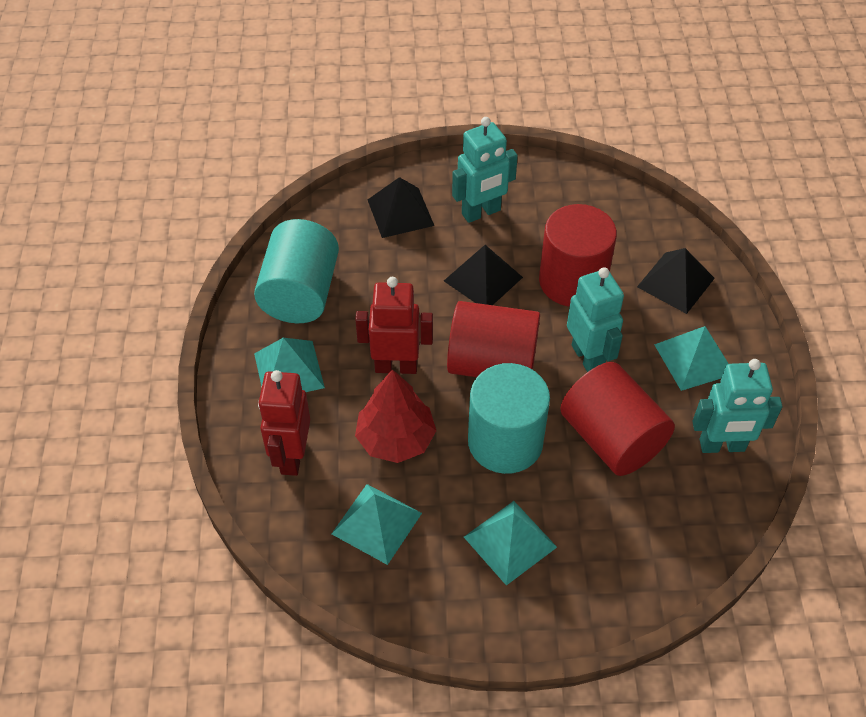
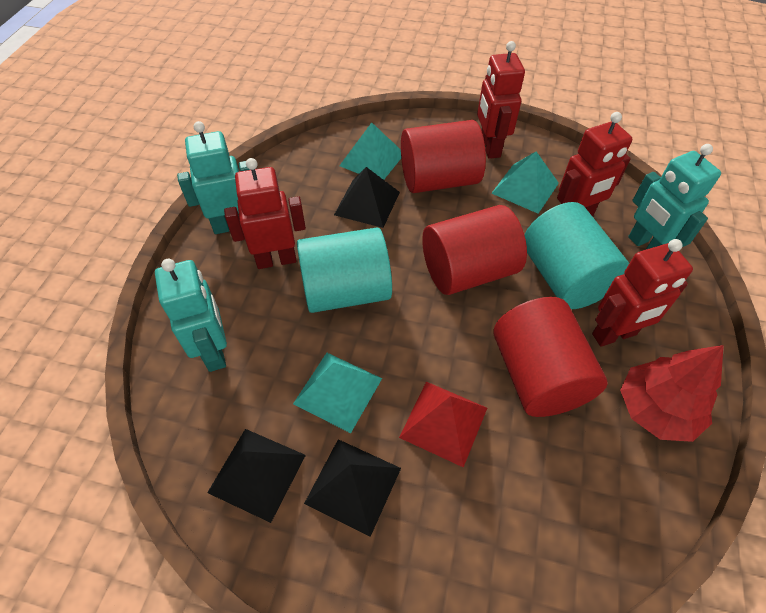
red pyramid: 0 -> 1
red robot: 2 -> 4
turquoise pyramid: 4 -> 3

